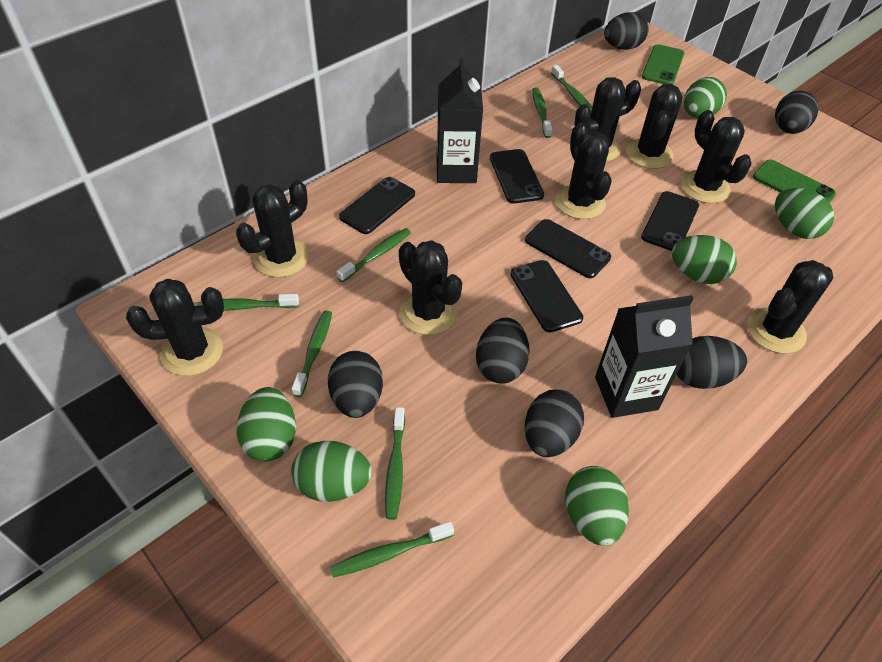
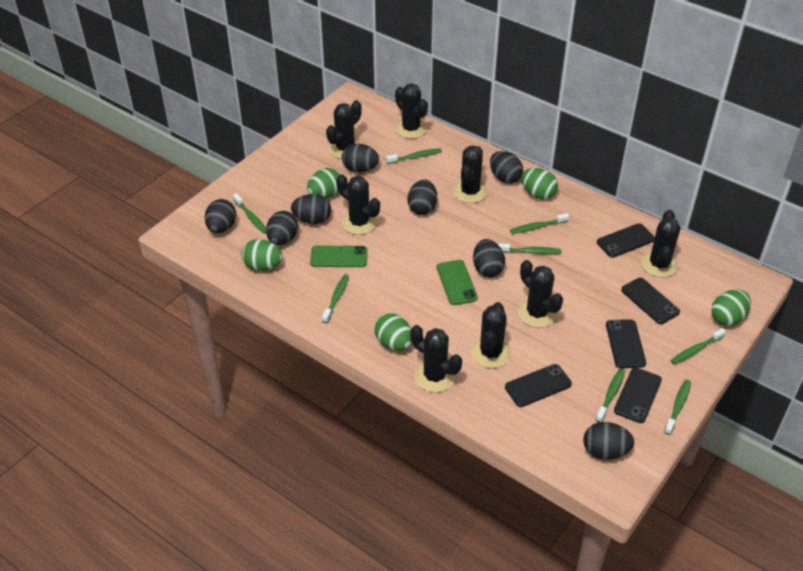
black carton: 2 -> 0
black egg: 6 -> 8
green egg: 6 -> 5
green toothbrush: 7 -> 8

